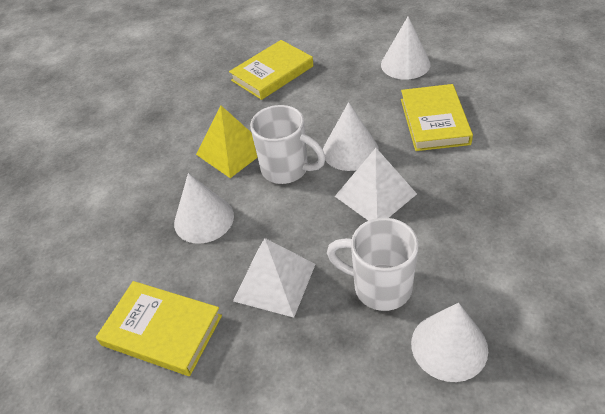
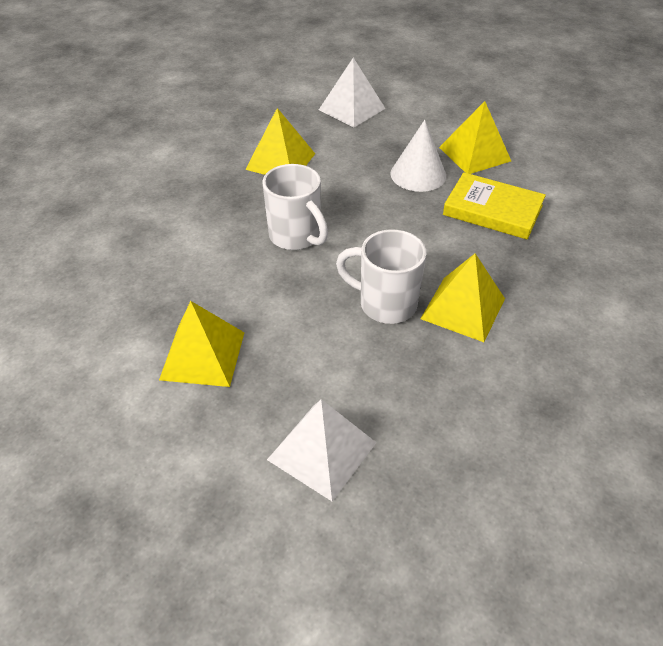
white cone: 4 -> 1
yellow book: 3 -> 1
yellow pyramid: 1 -> 4

